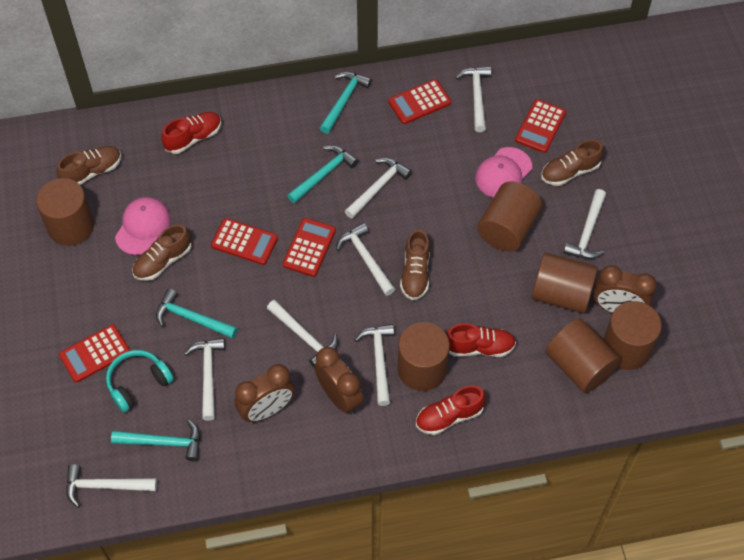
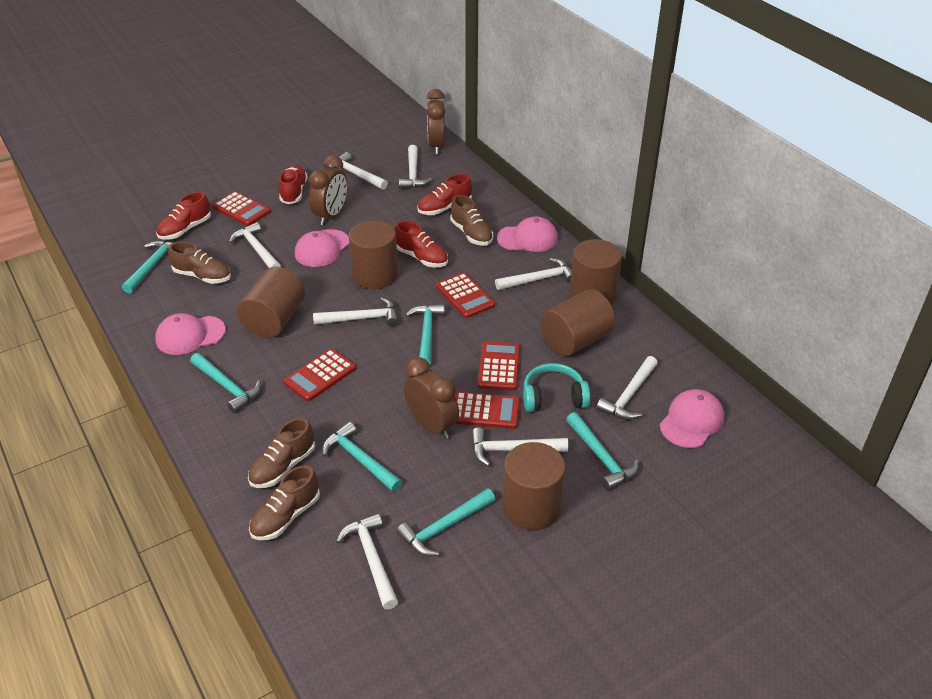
brown cylinder: 6 -> 5
pink cap: 2 -> 4
red shoe: 3 -> 4
turquoise hammer: 4 -> 6

